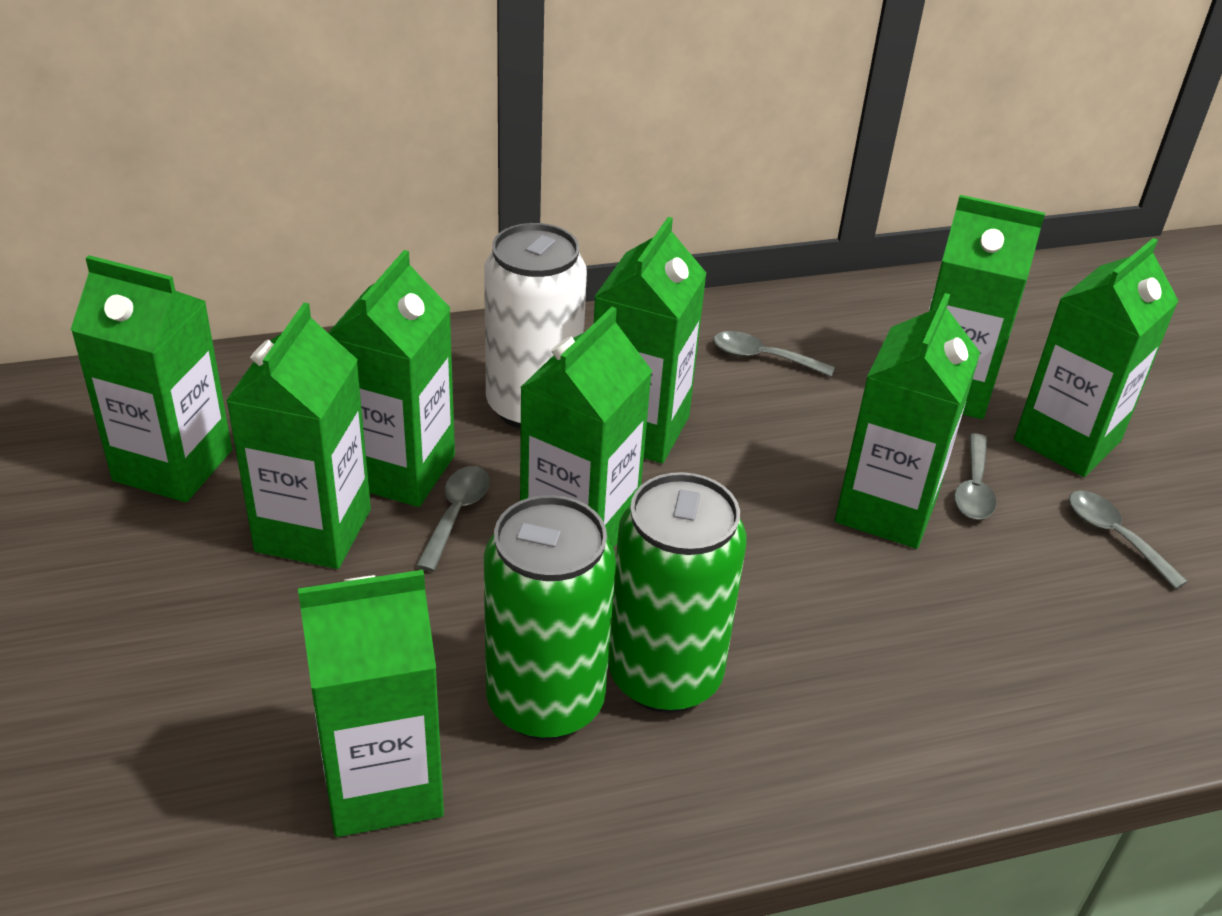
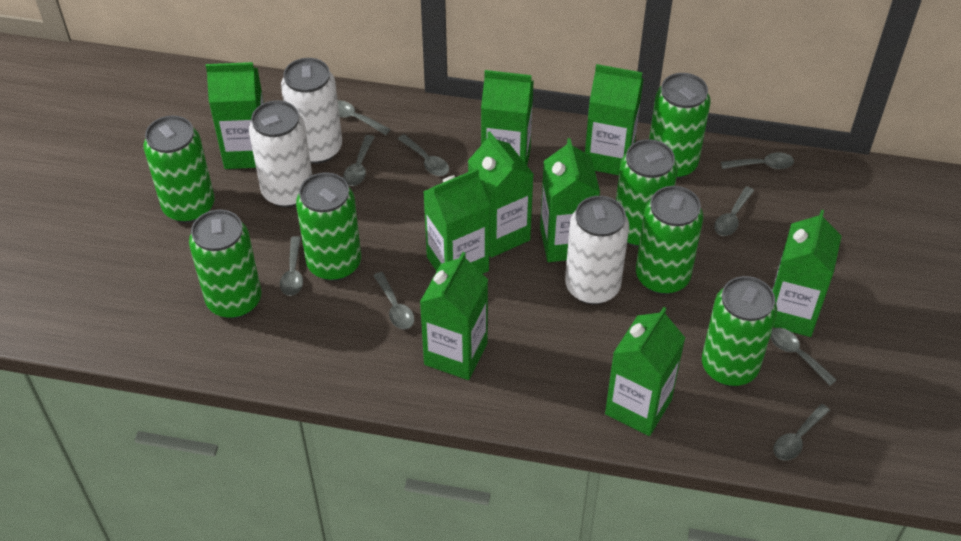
green can: 2 -> 7
grey spoon: 4 -> 9
white can: 1 -> 3

